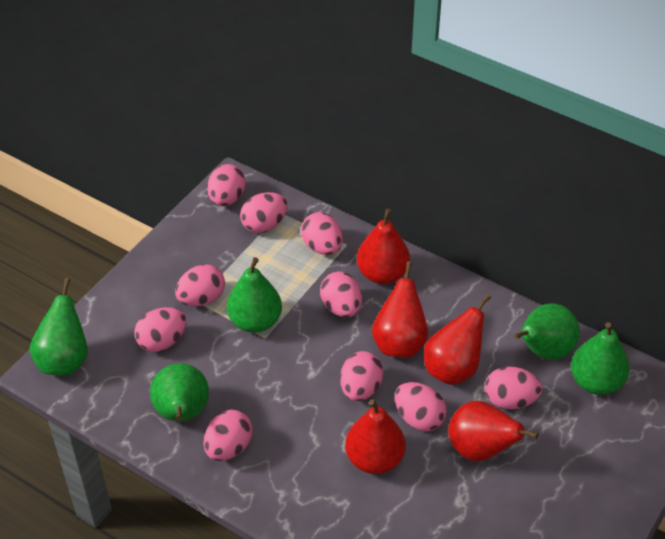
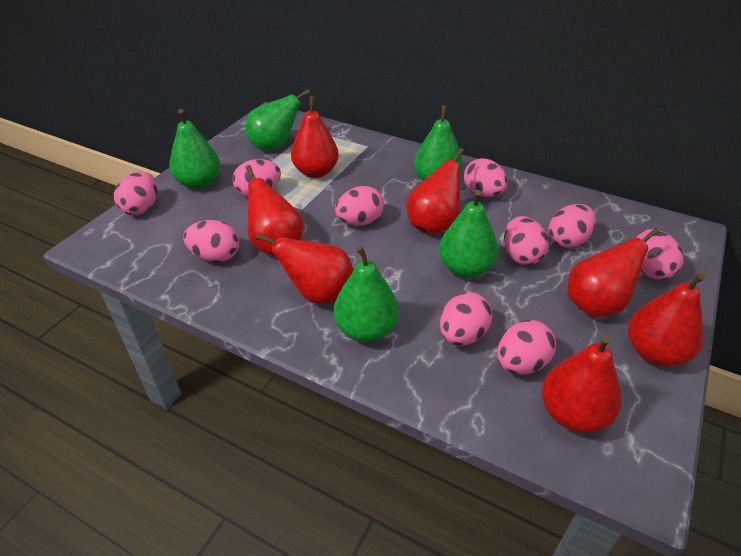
red pear: 5 -> 7

